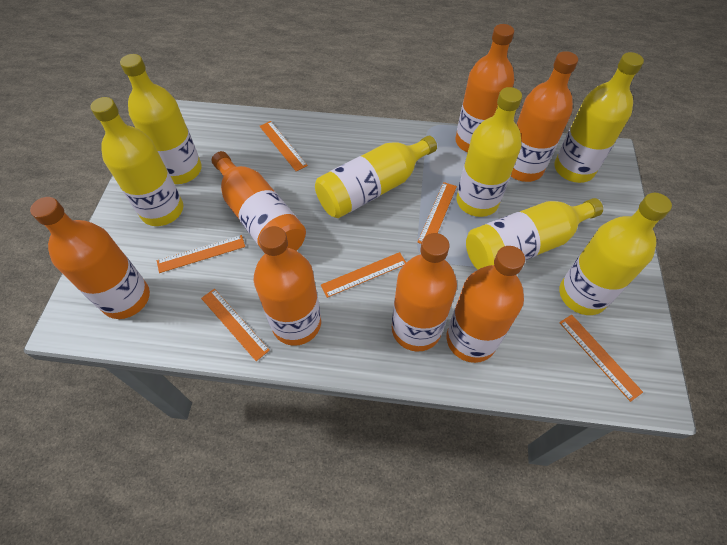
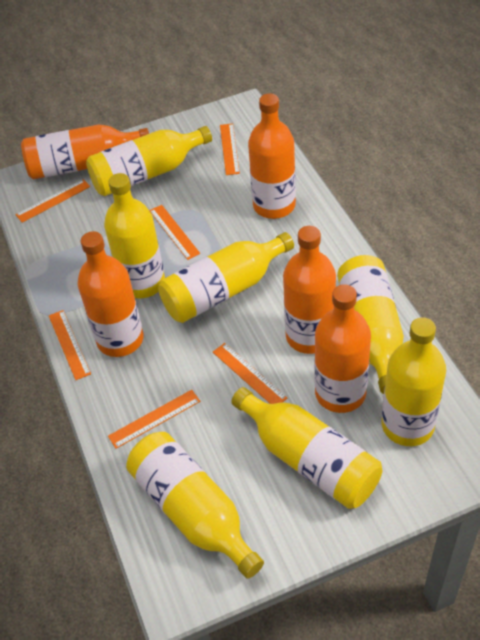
orange bottle: 7 -> 5

